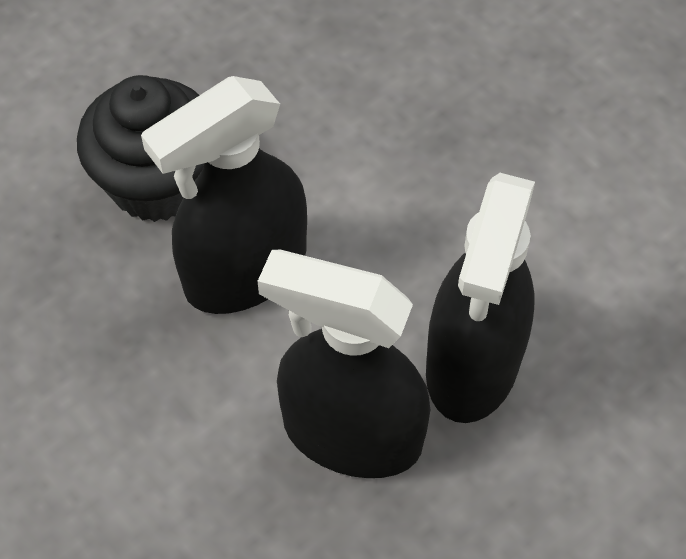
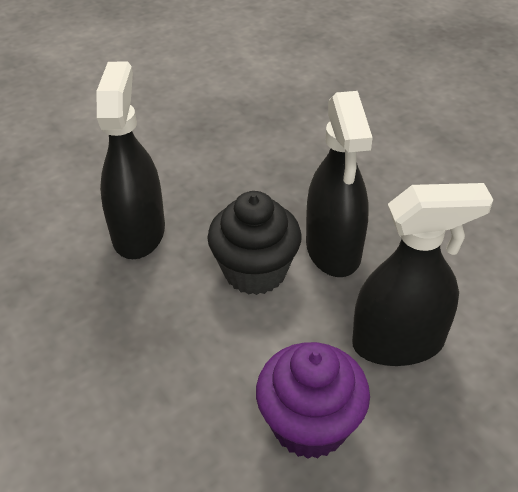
purple cupcake: 0 -> 1

